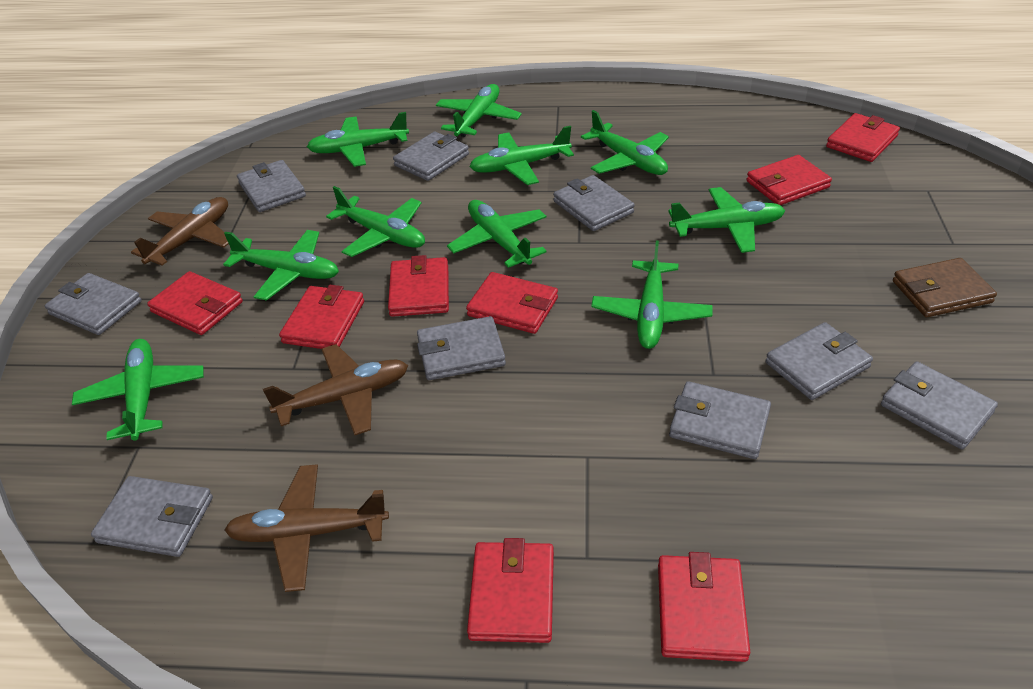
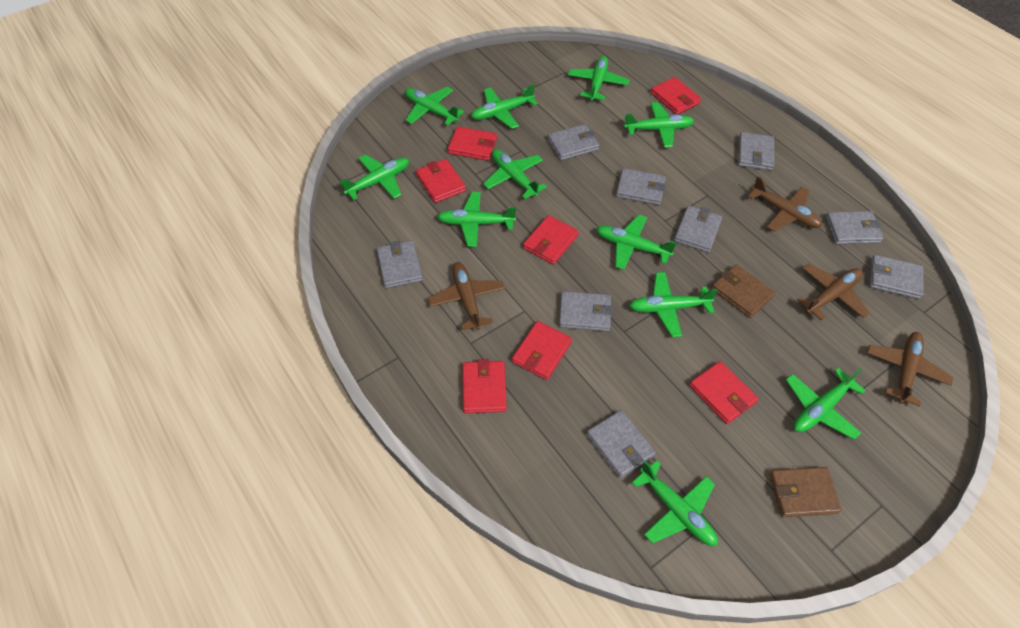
brown plane: 3 -> 4
brown wallet: 1 -> 2
green plane: 10 -> 11
red wallet: 8 -> 7

